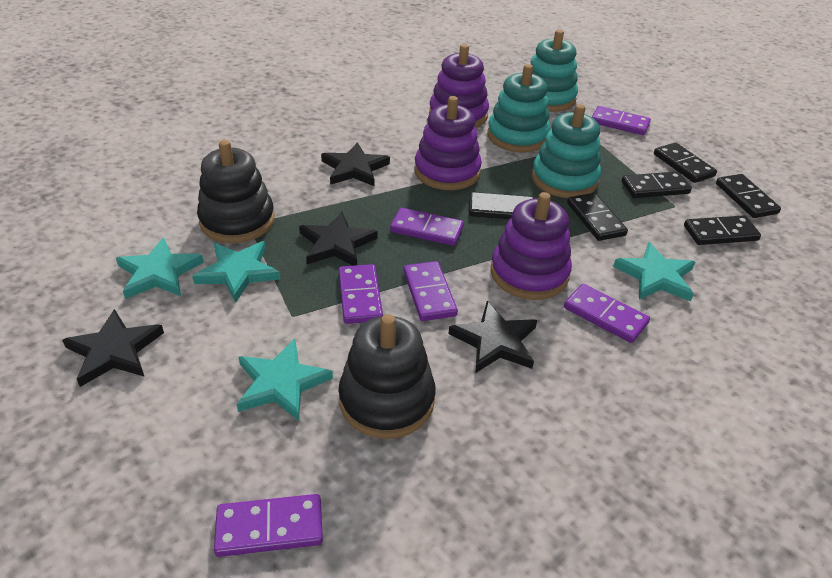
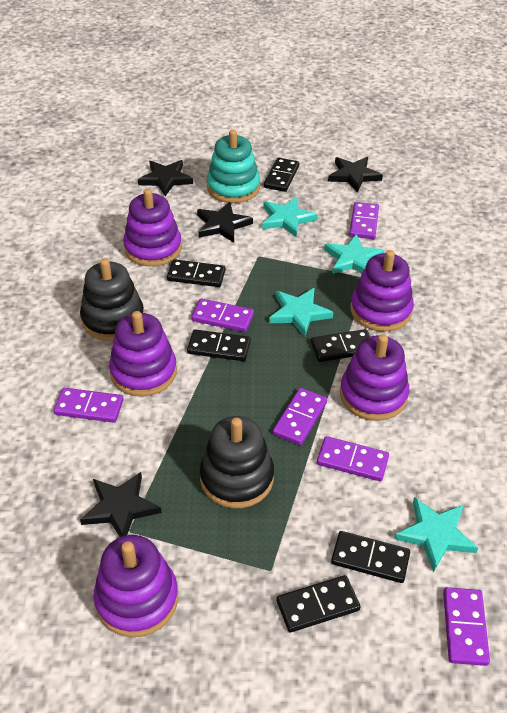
purple stacking toy: 3 -> 5
turquoise stacking toy: 3 -> 1

